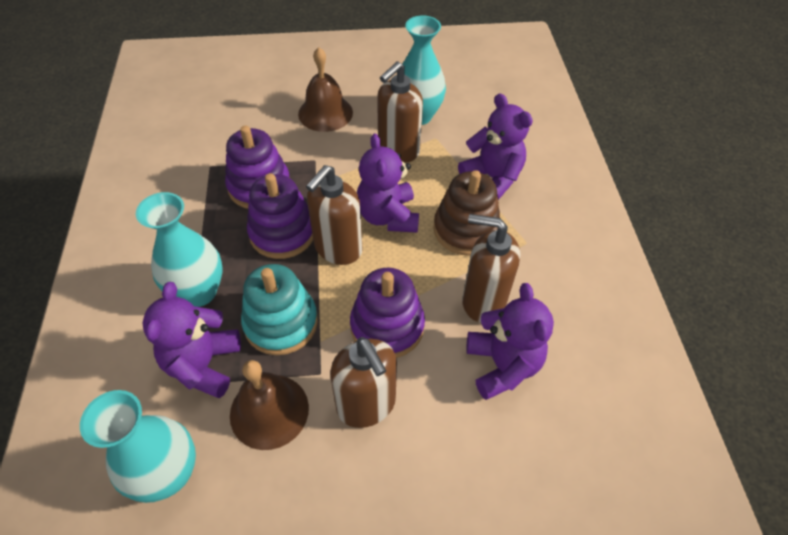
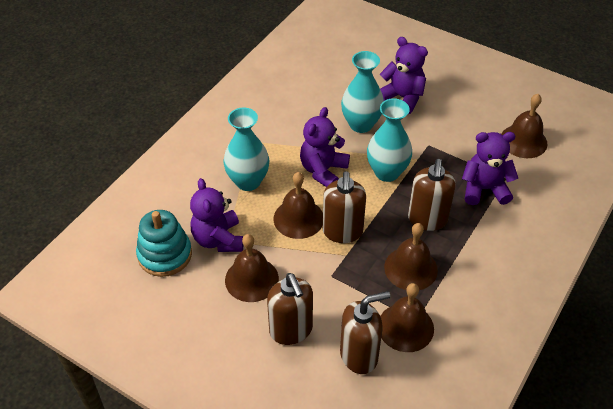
brown bell: 2 -> 5
brown stacking toy: 1 -> 0
purple stacking toy: 3 -> 0

